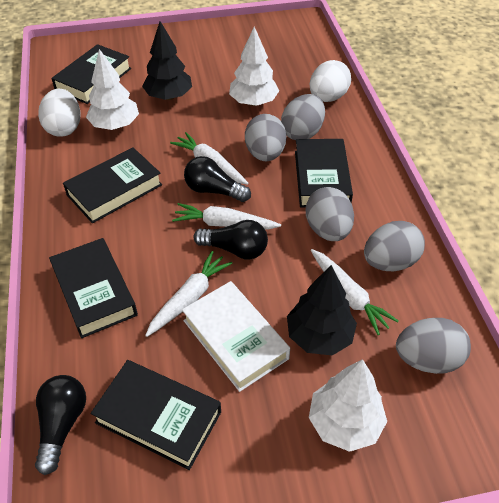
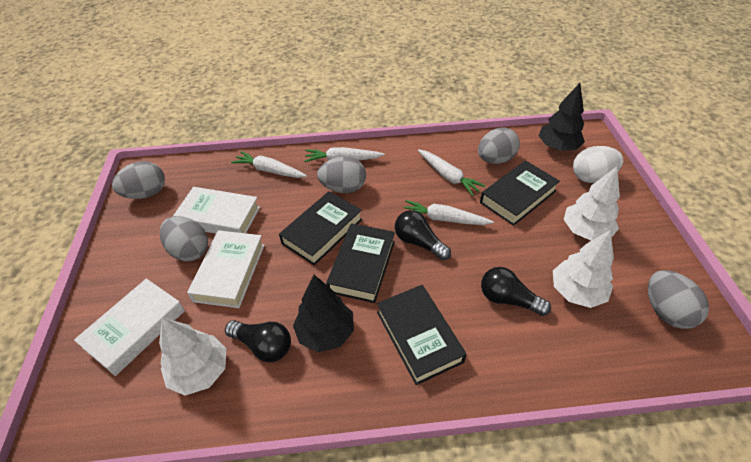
black book: 5 -> 4
white book: 1 -> 3
white egg: 2 -> 1

